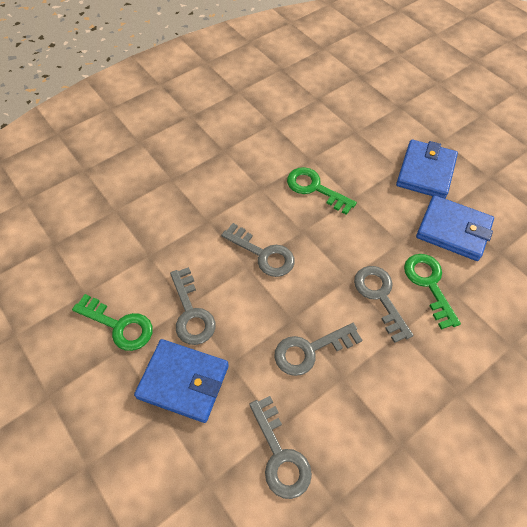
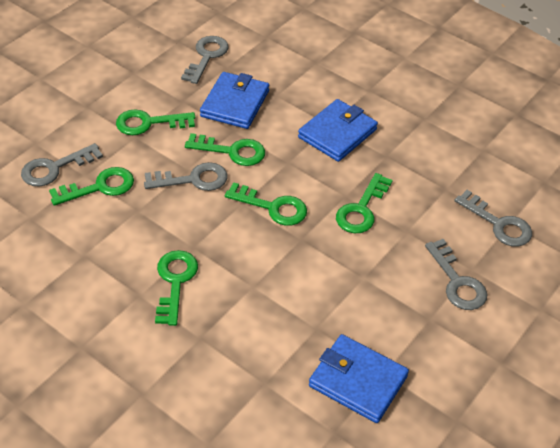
green key: 3 -> 6

